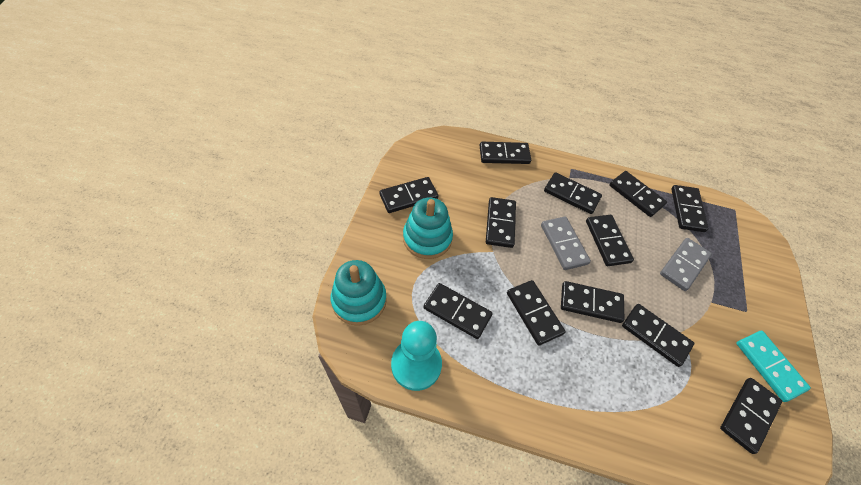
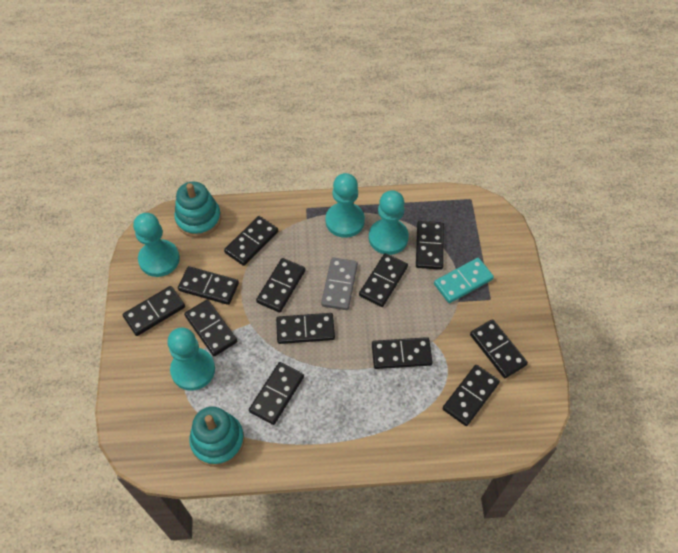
grey domino: 2 -> 1
turquoise pawn: 1 -> 4

